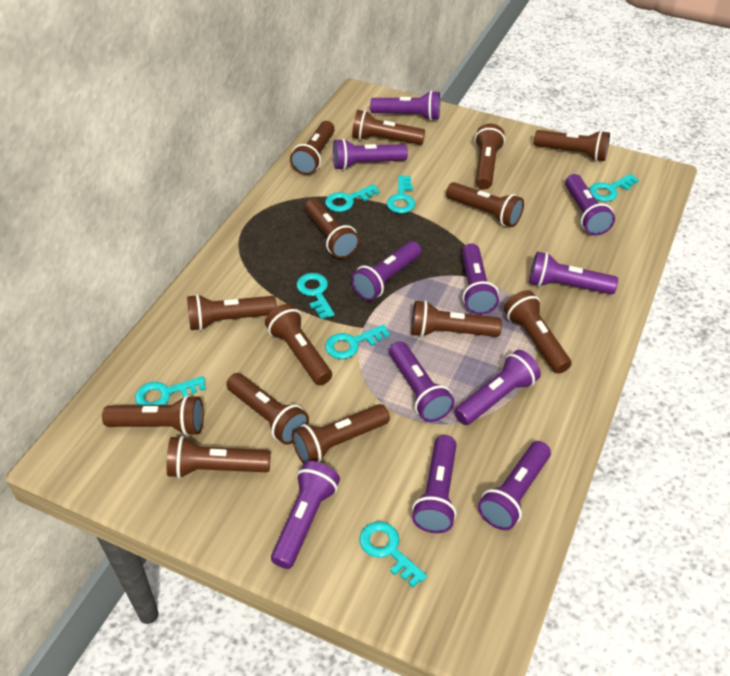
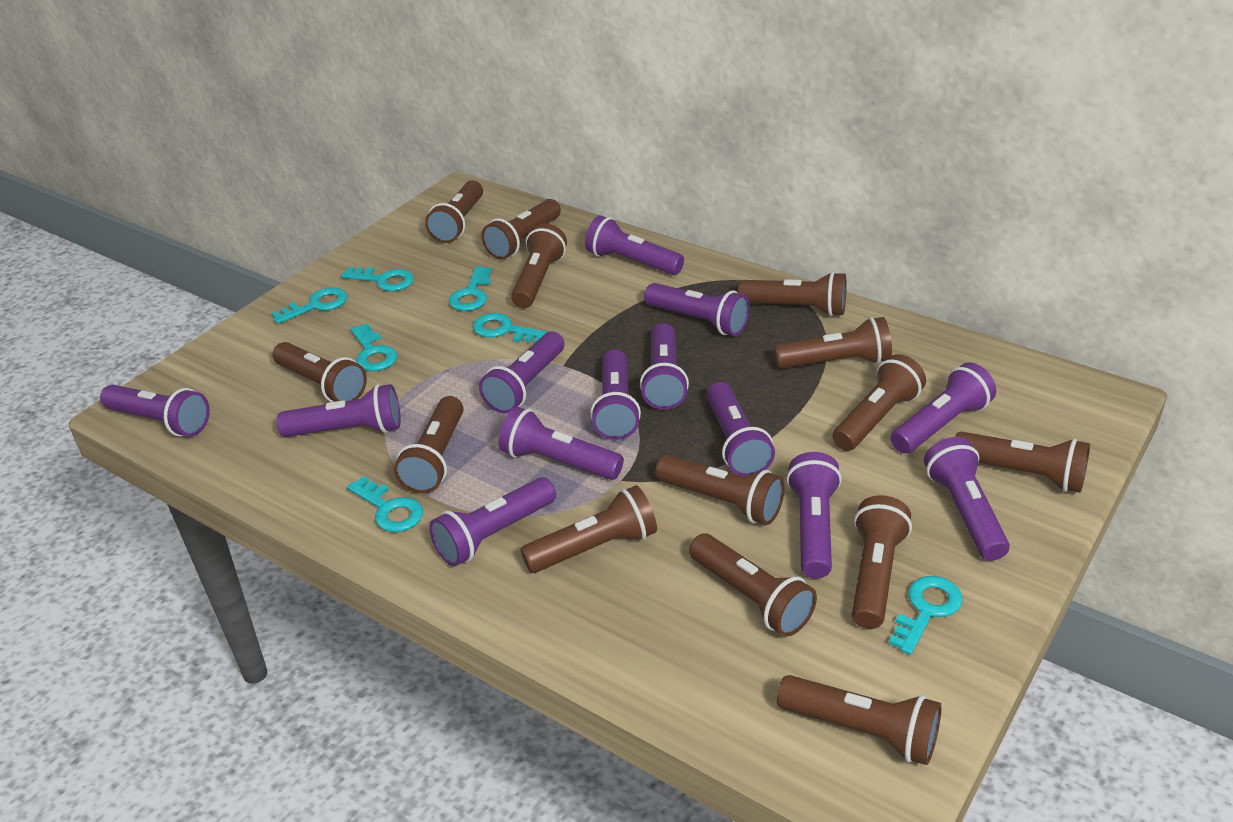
purple flashlight: 11 -> 13

